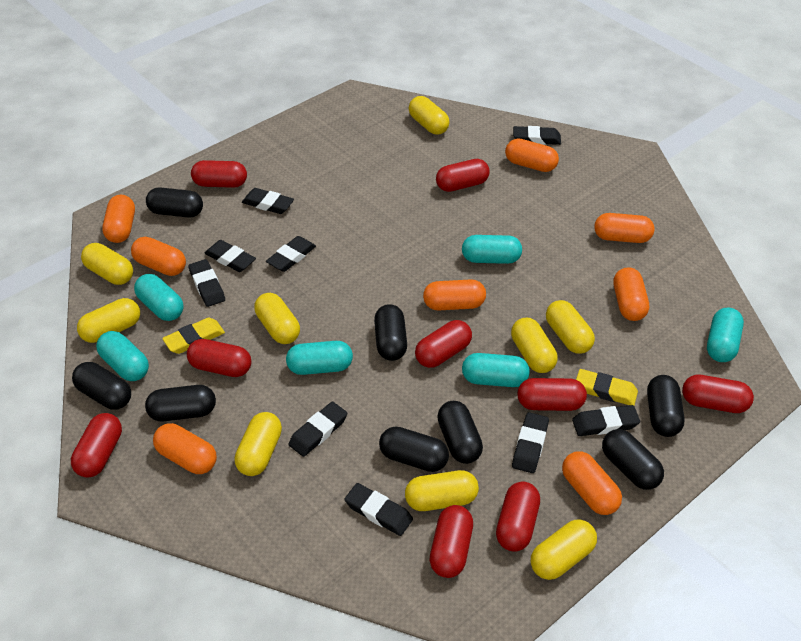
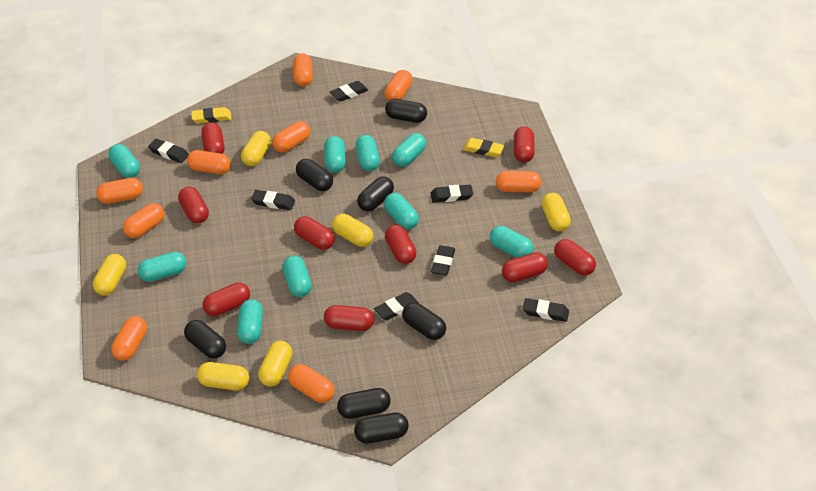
black capsule: 8 -> 7
black eraser: 9 -> 7
orange capsule: 8 -> 9
turquoise capsule: 6 -> 9
yellow capsule: 9 -> 6

